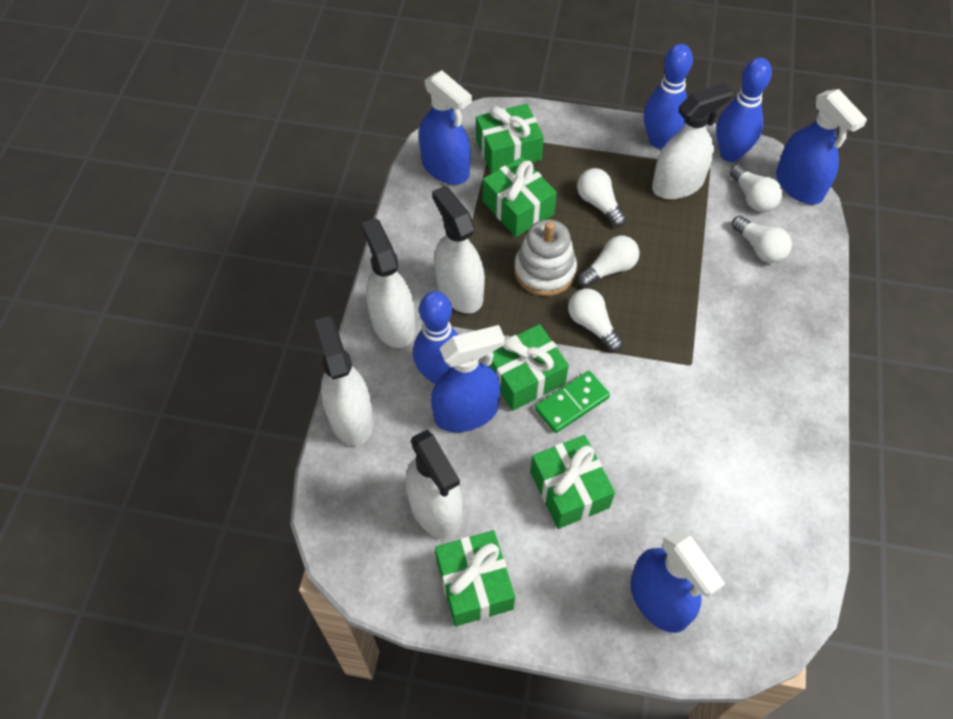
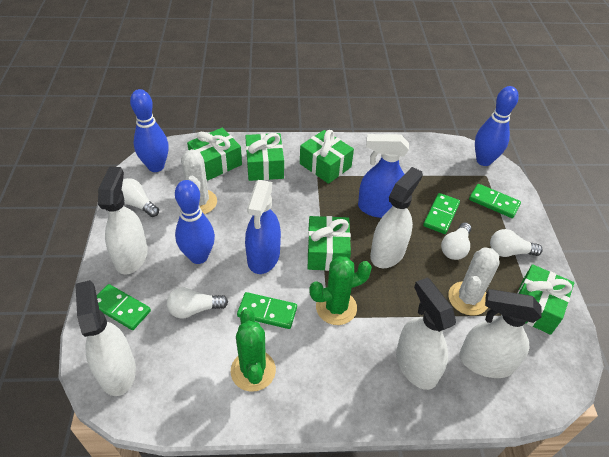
blue spray bottle: 4 -> 2
green cactus: 0 -> 2
green domino: 1 -> 4
white cactus: 0 -> 2
white light bulb: 5 -> 4
white stacking toy: 1 -> 0

